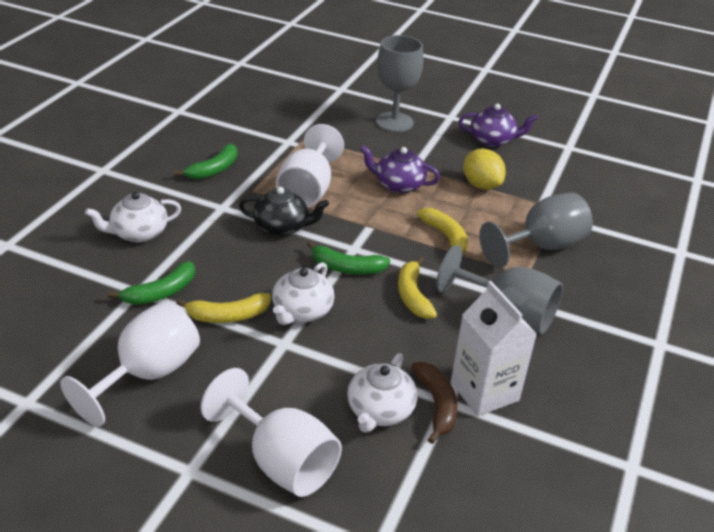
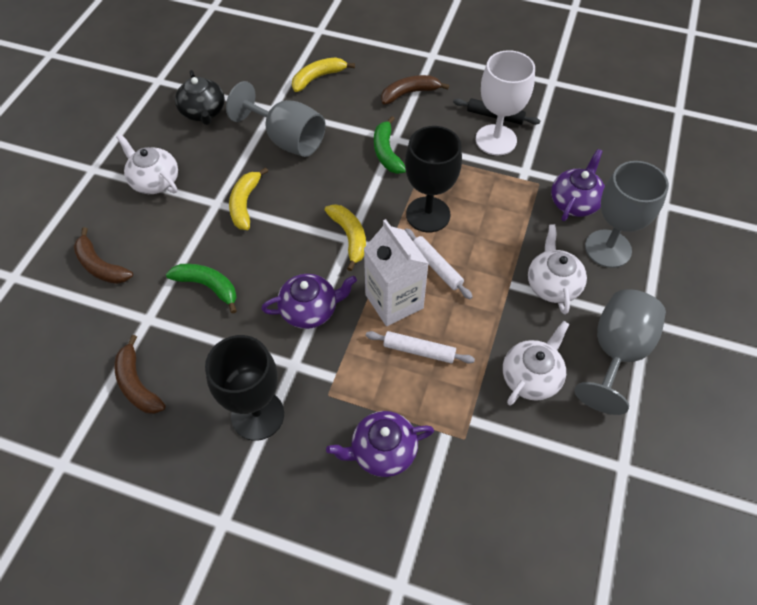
black goblet: 0 -> 2
black rolling pin: 0 -> 1
brown banana: 1 -> 3
green banana: 3 -> 2
purple teapot: 2 -> 3
white goblet: 3 -> 1
white rolling pin: 0 -> 2
yellow lemon: 1 -> 0

